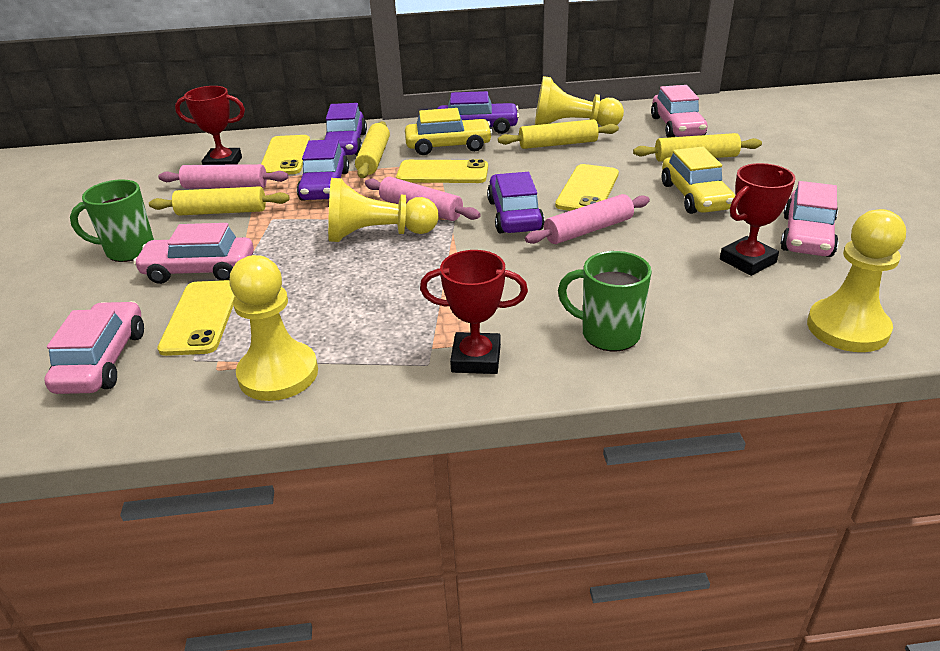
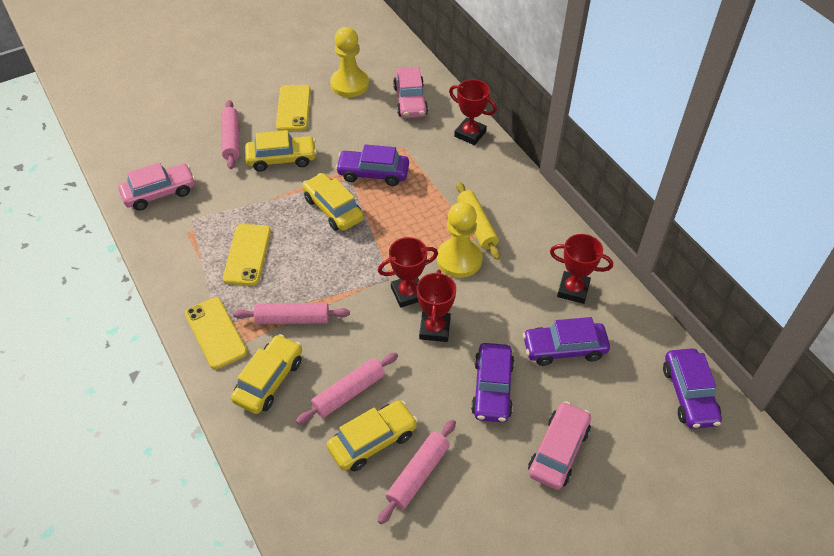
green mug: 2 -> 0
pink car: 4 -> 3
pink rolling pin: 3 -> 4
red trophy: 3 -> 4
yellow car: 2 -> 4
yellow pawn: 4 -> 2
yellow phone: 4 -> 3
yellow rolling pin: 4 -> 1

